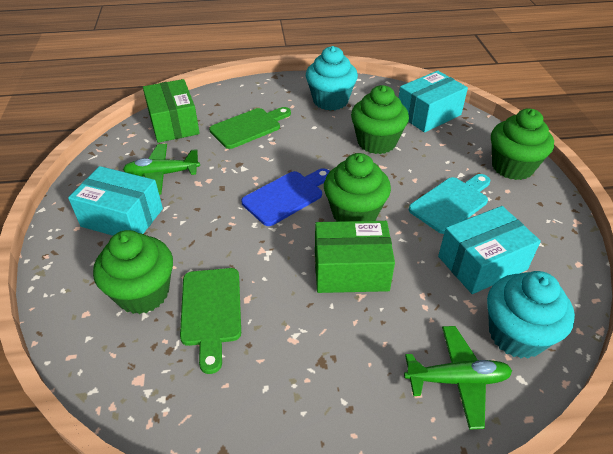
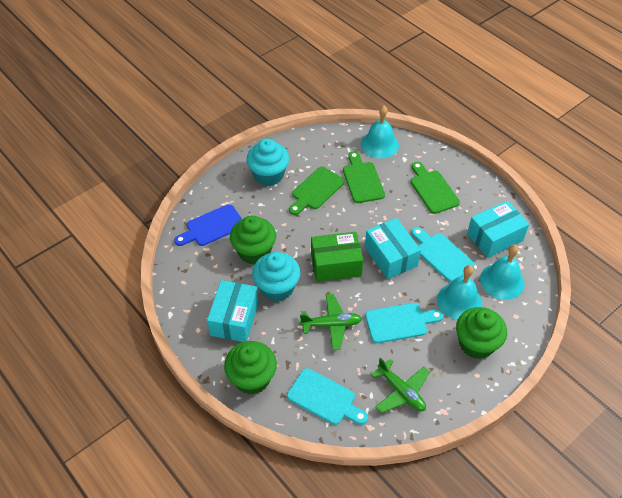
green box: 2 -> 1
green cupcake: 4 -> 3
green cutting board: 2 -> 3
turquoise bell: 0 -> 3
turquoise cutting board: 1 -> 3

